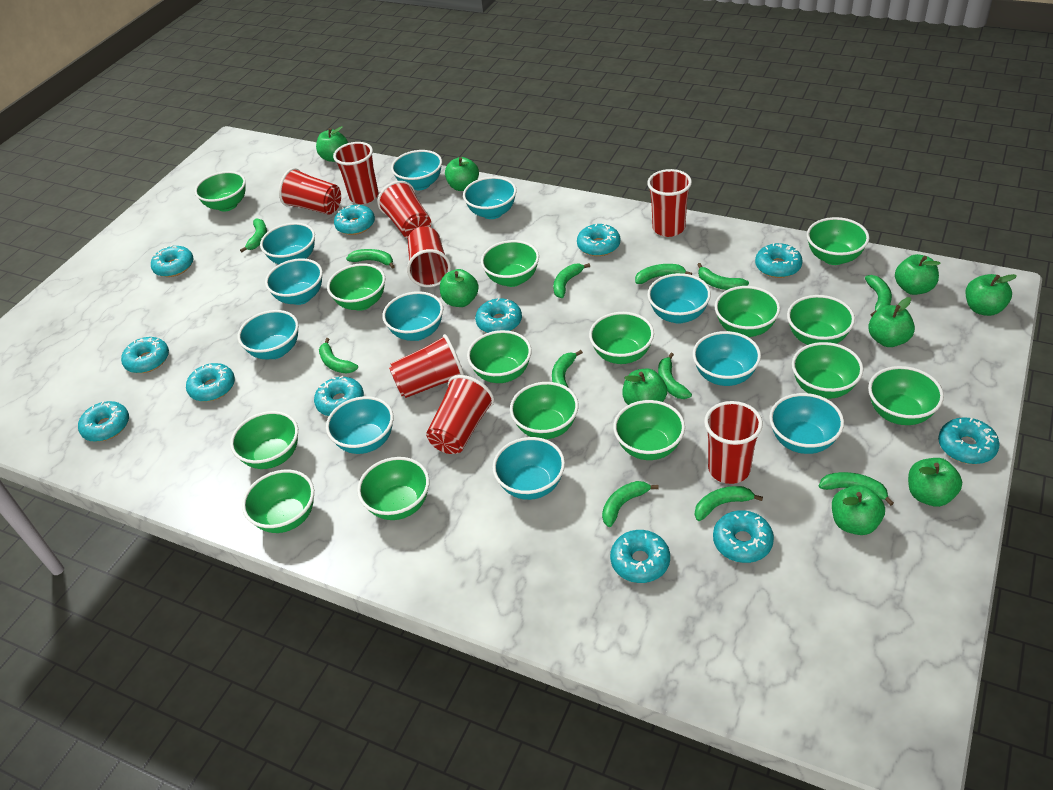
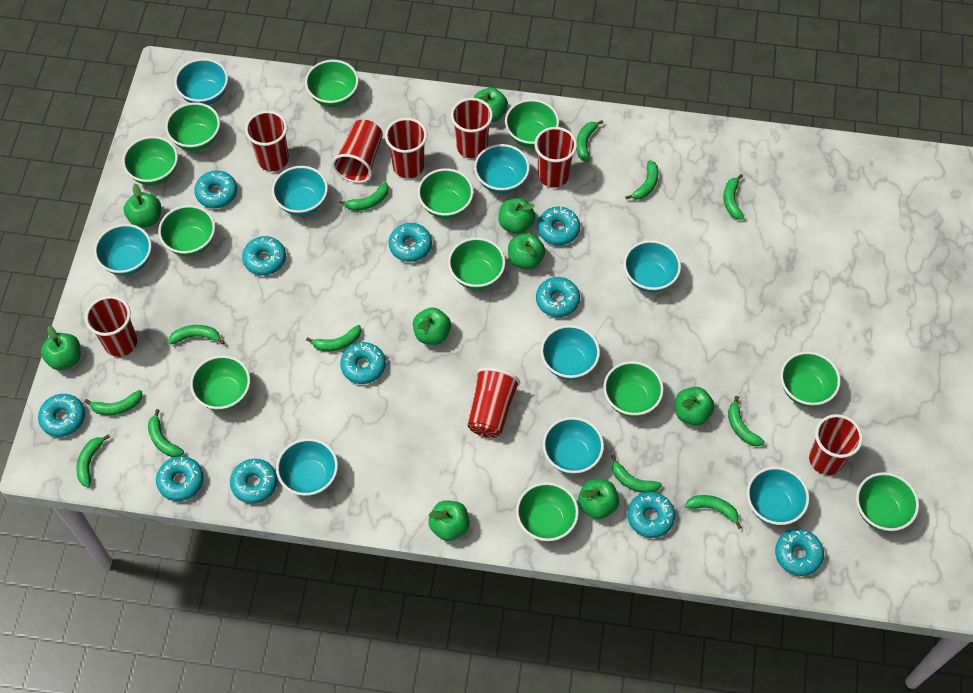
green bowl: 15 -> 12
turquoise bowl: 11 -> 9
turquoise donut: 12 -> 11

